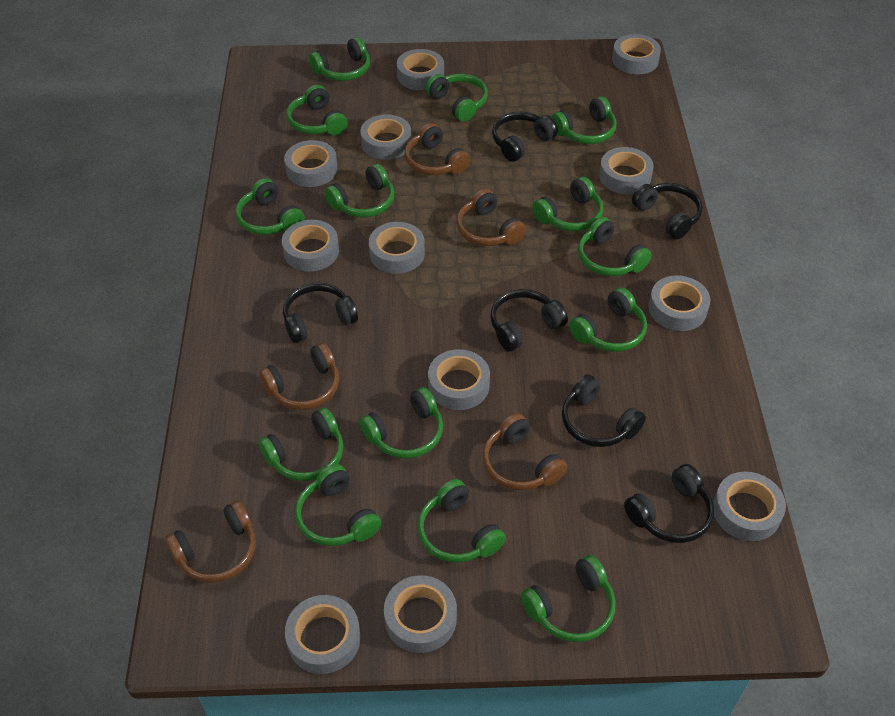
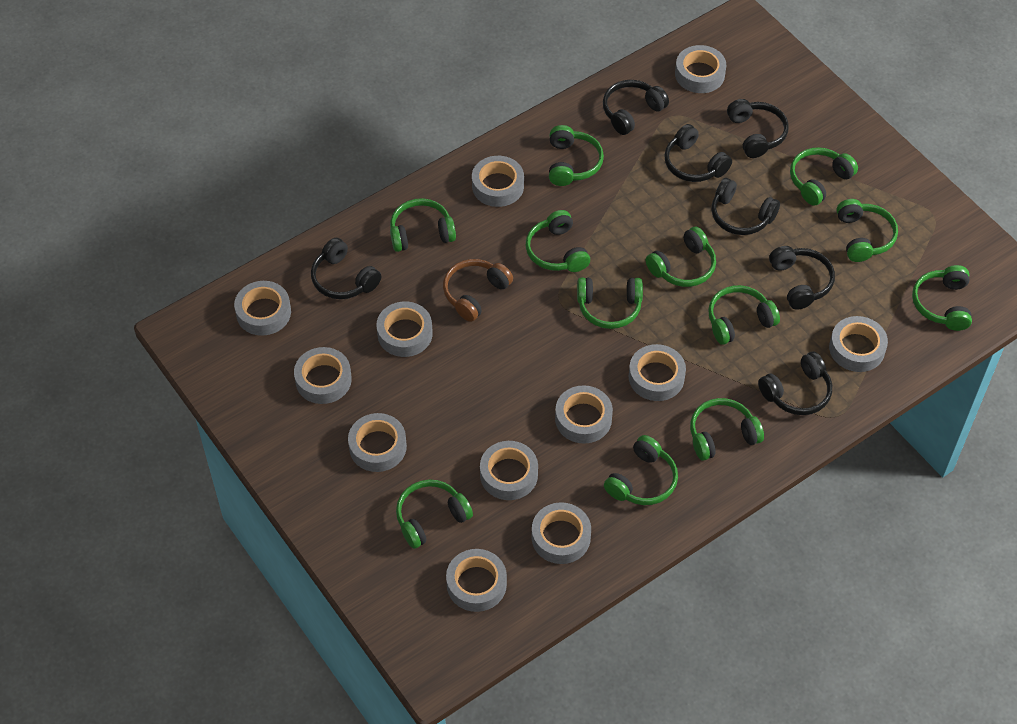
black headphones: 6 -> 7
brown headphones: 5 -> 1
green headphones: 14 -> 12

